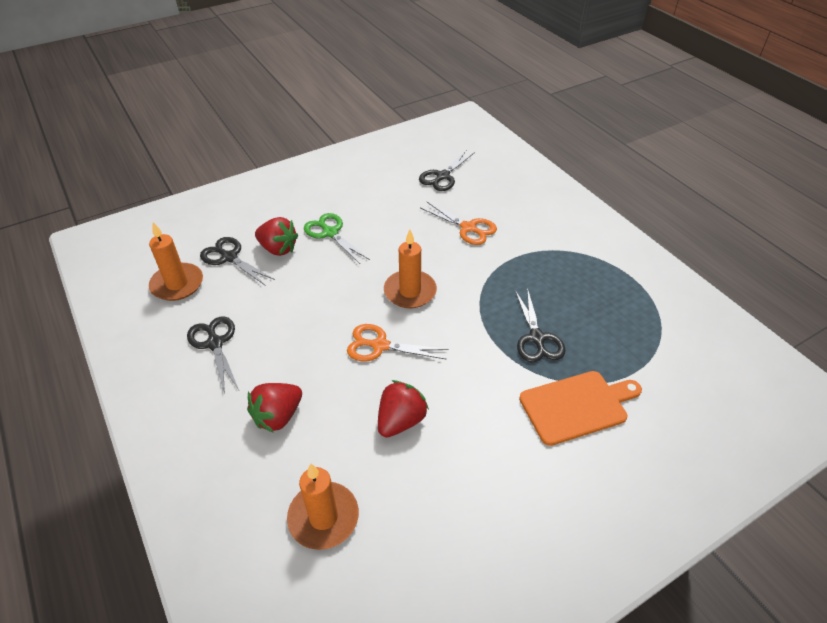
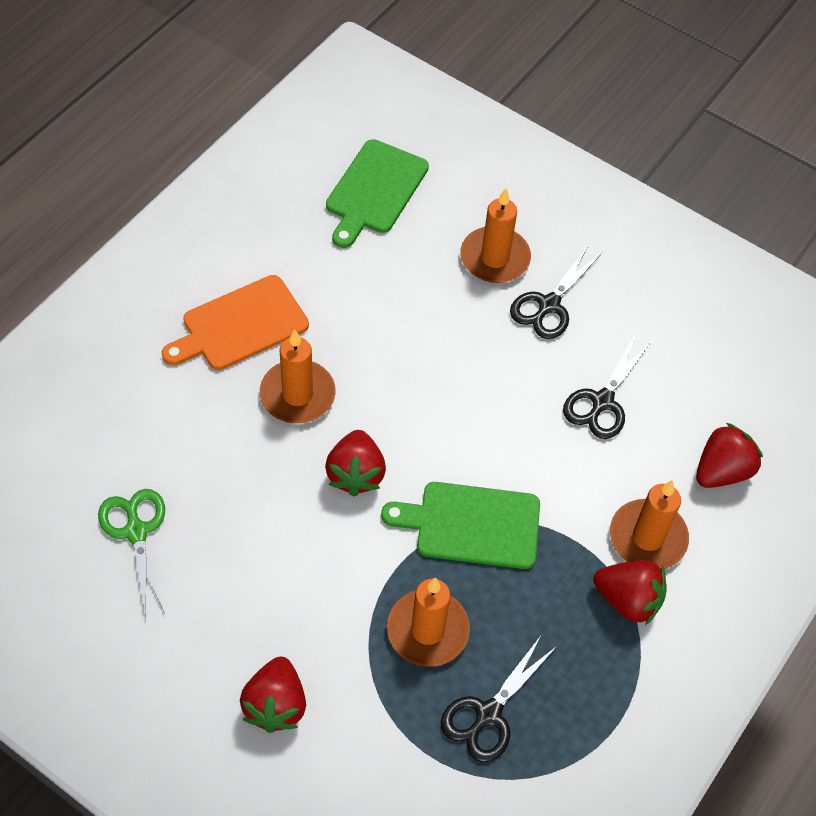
black scissors: 4 -> 3
green cutting board: 0 -> 2
orange candle: 3 -> 4
orange scissors: 2 -> 0
red strawberry: 3 -> 4

